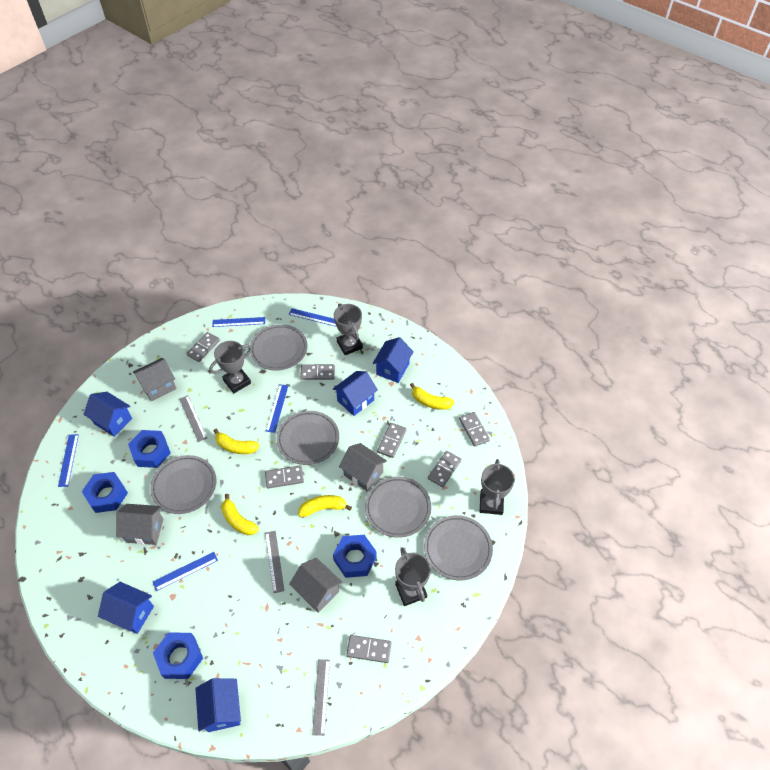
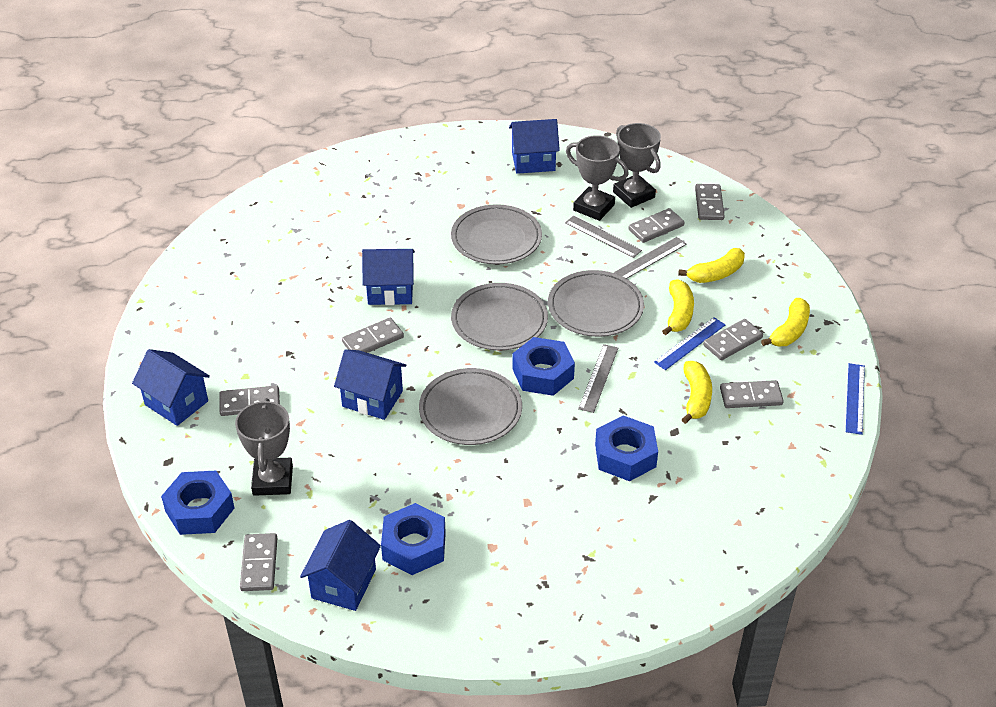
blue ruler: 5 -> 2
grey house: 4 -> 0
grey plate: 5 -> 4
grey trophy: 4 -> 3

